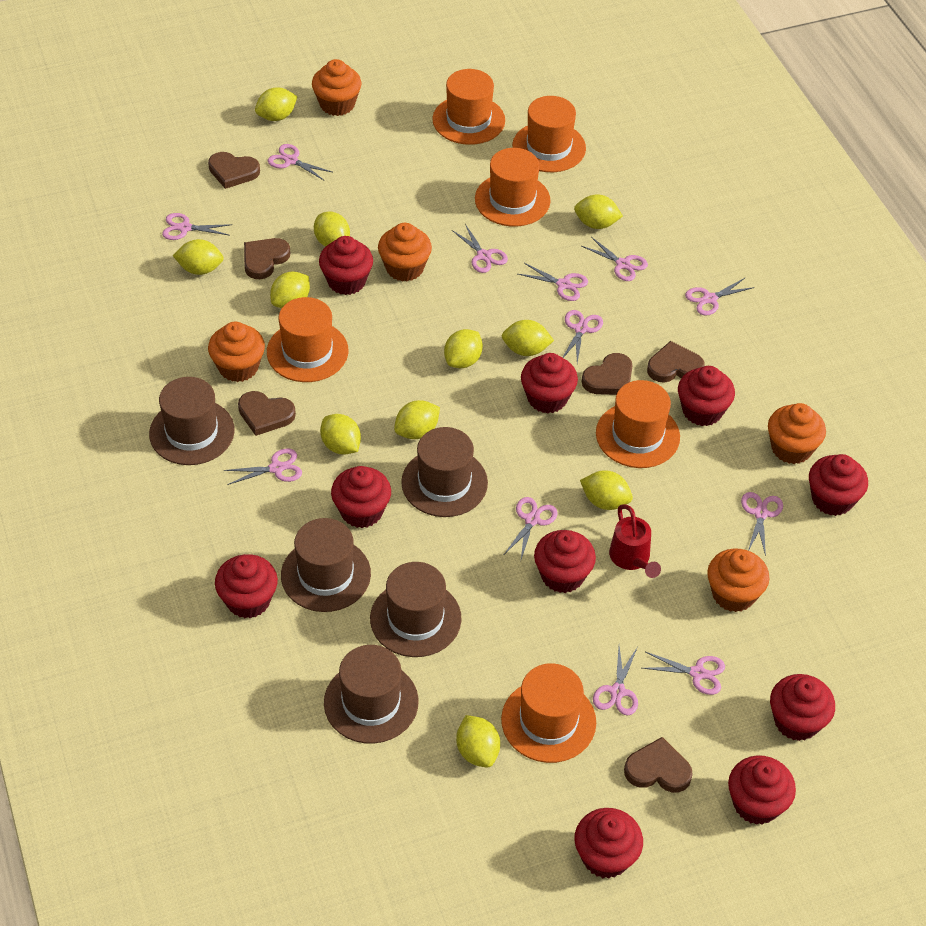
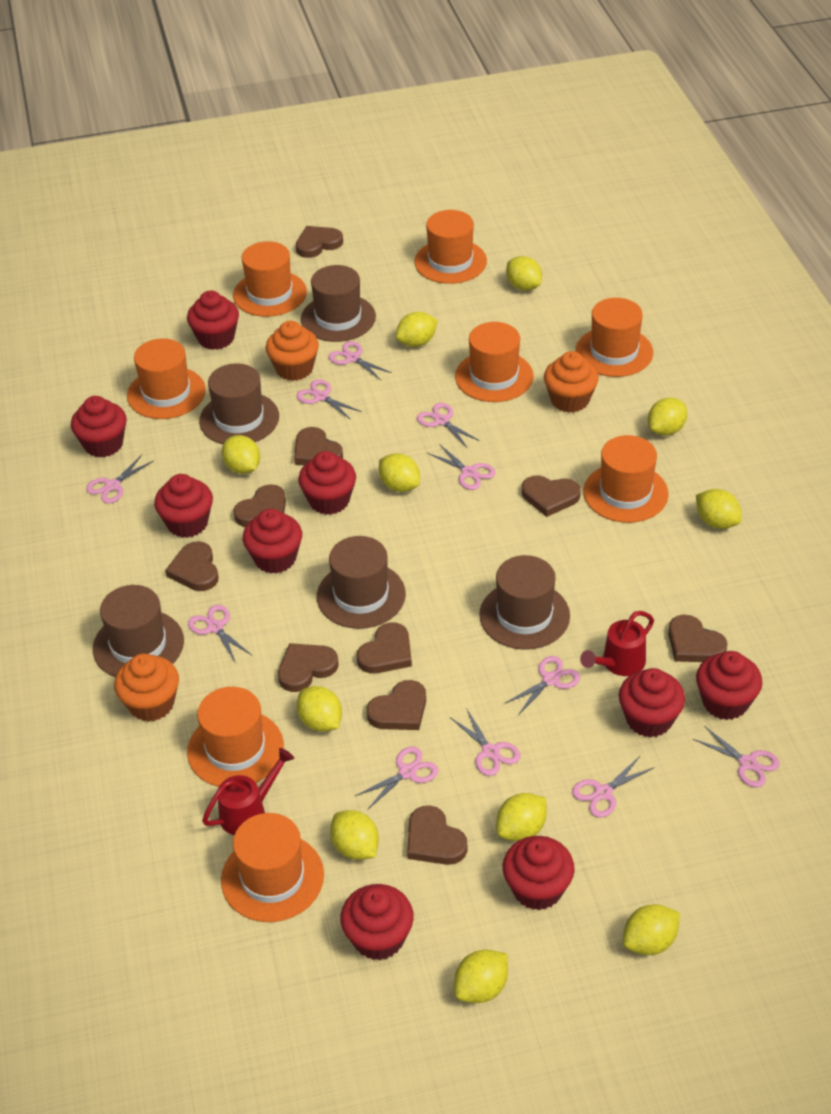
brown heart: 6 -> 10
orange cupcake: 5 -> 3
orange hat: 6 -> 8
pink scissors: 12 -> 11
red cupcake: 10 -> 9
red watering can: 1 -> 2

